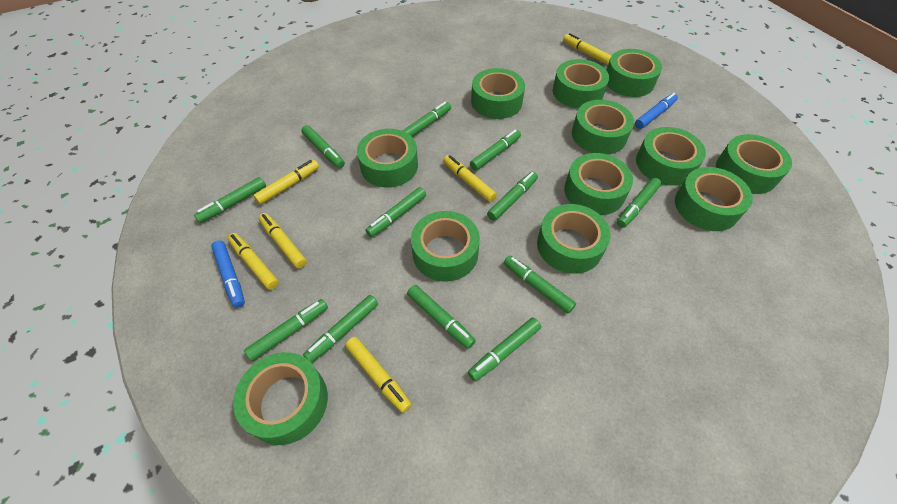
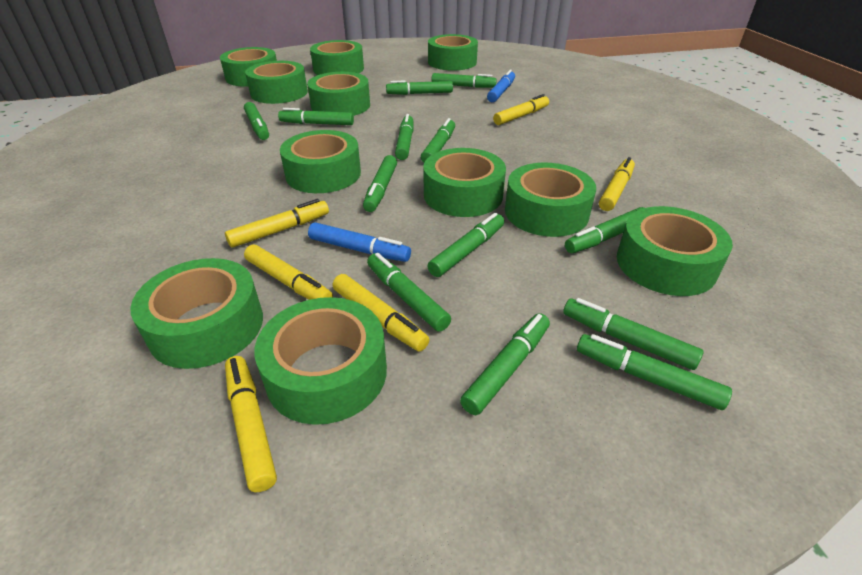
green marker: 12 -> 13
green tape: 12 -> 11

